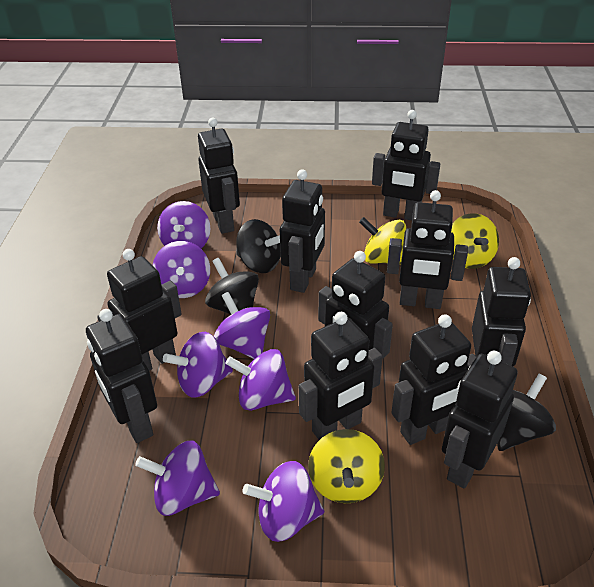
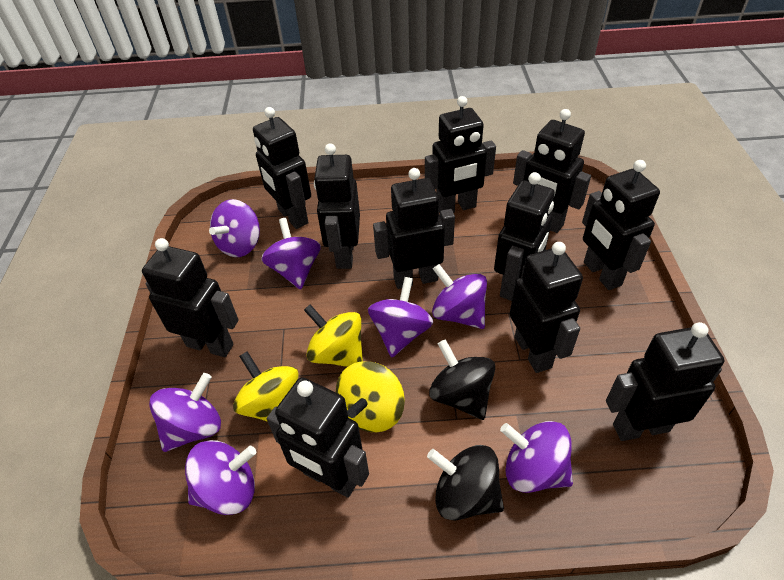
black spinning top: 3 -> 2

